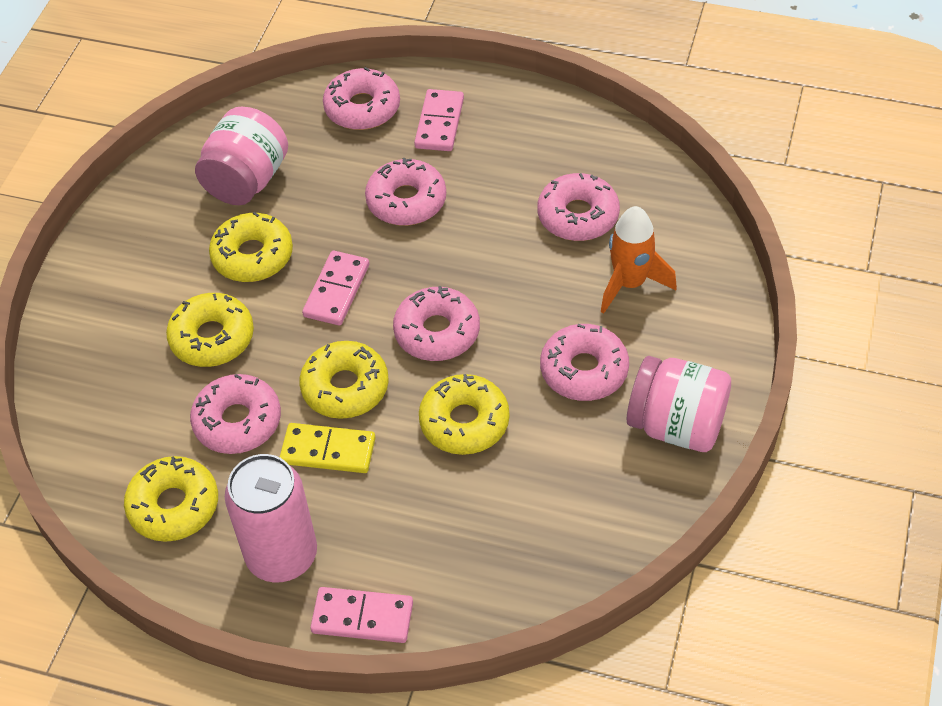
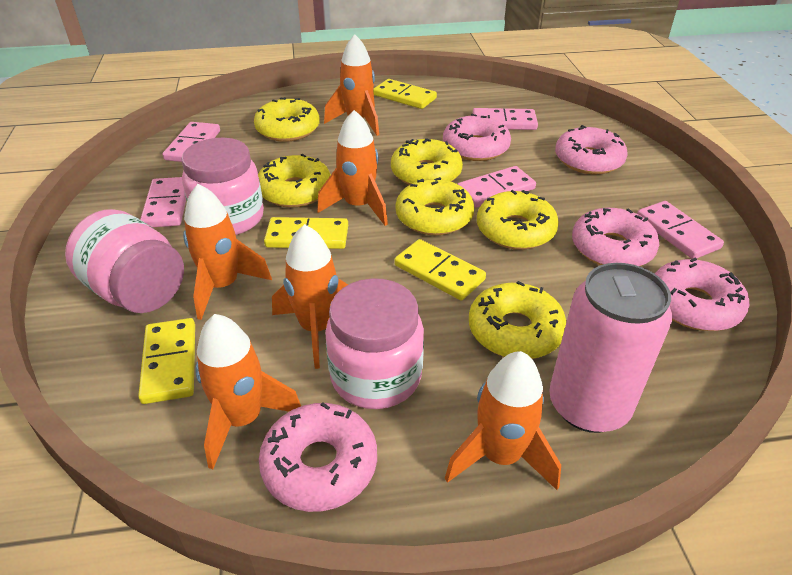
orange rocket: 1 -> 6
pink domino: 3 -> 5
pink donut: 6 -> 5
pink jar: 2 -> 3
yellow domino: 1 -> 4
yellow donut: 5 -> 6

